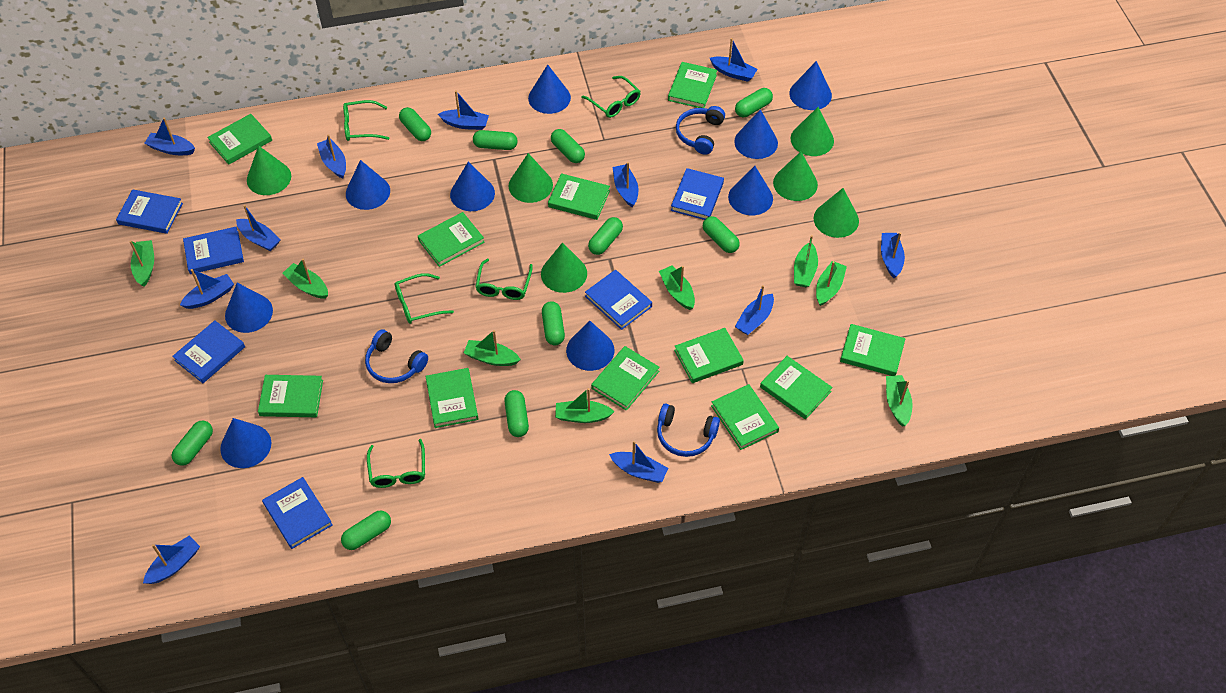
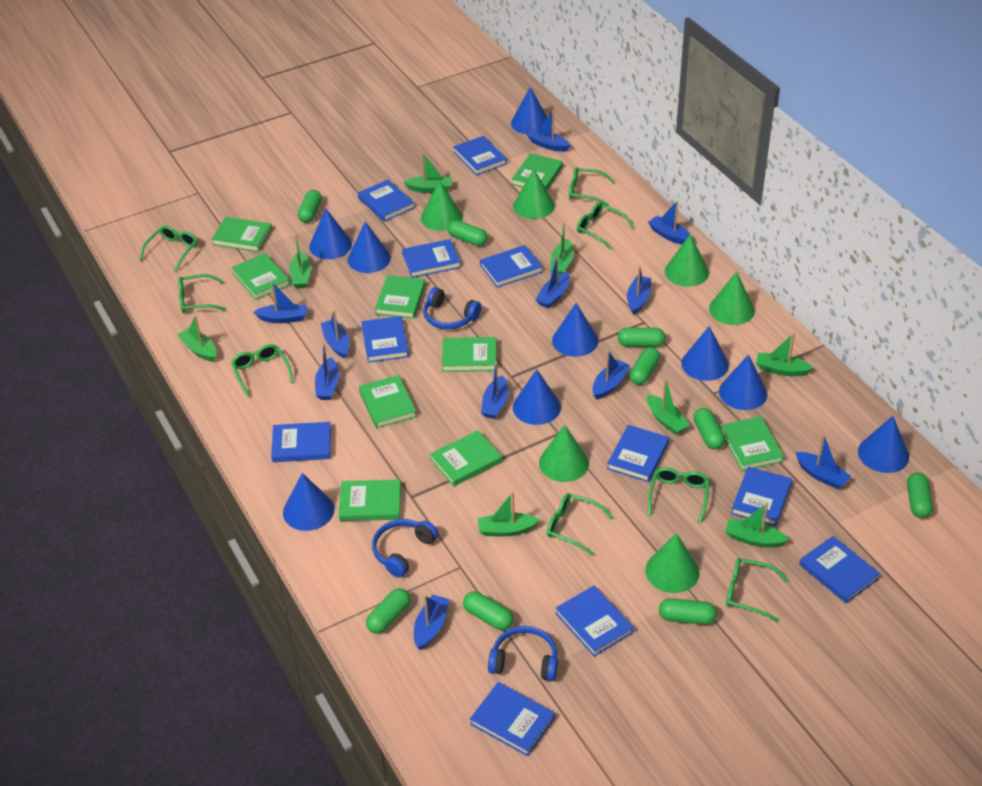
blue book: 6 -> 11
green book: 11 -> 9
green capsule: 10 -> 9
green glasses: 5 -> 8

